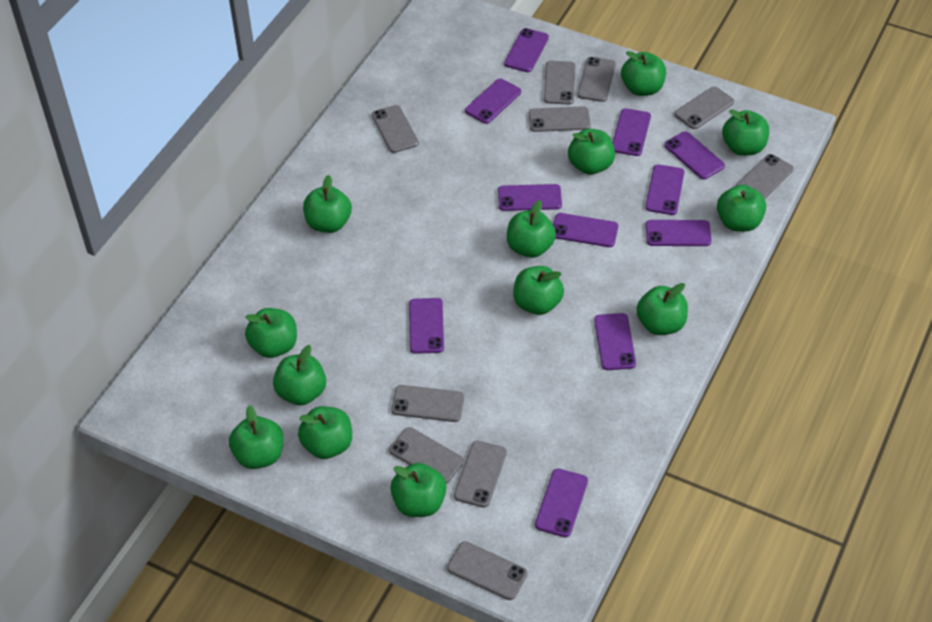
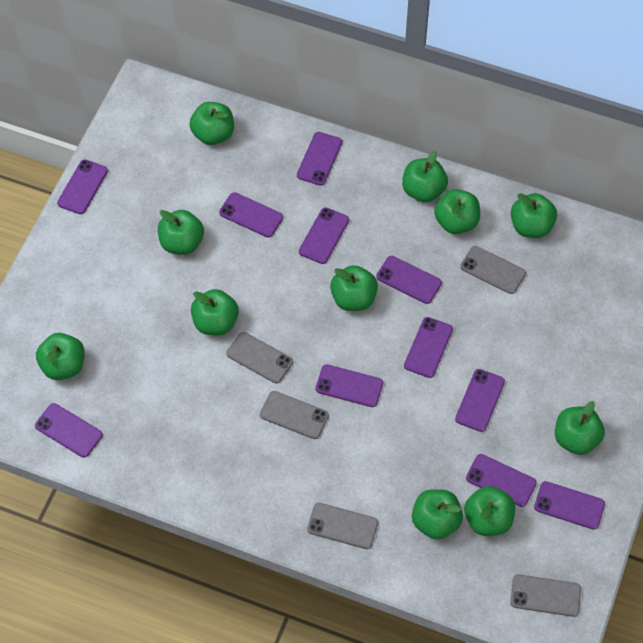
green apple: 13 -> 11
grey phone: 10 -> 5

